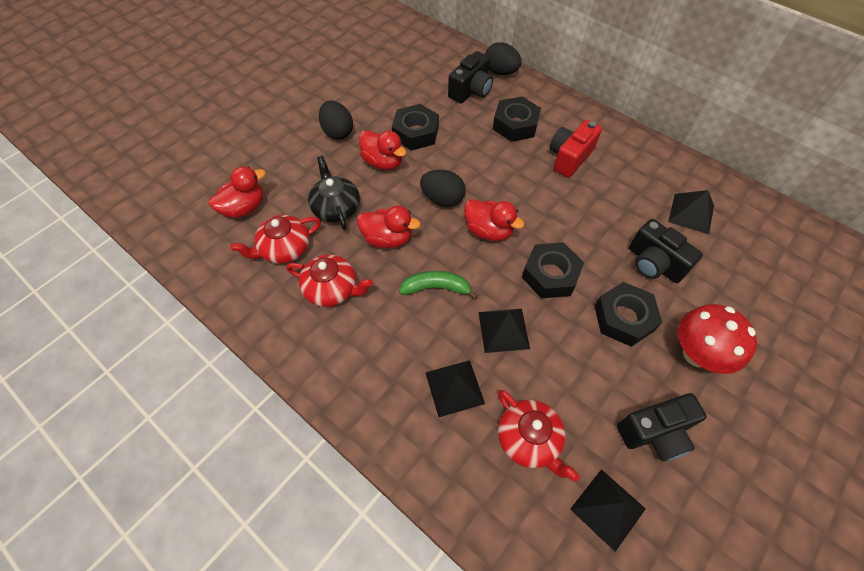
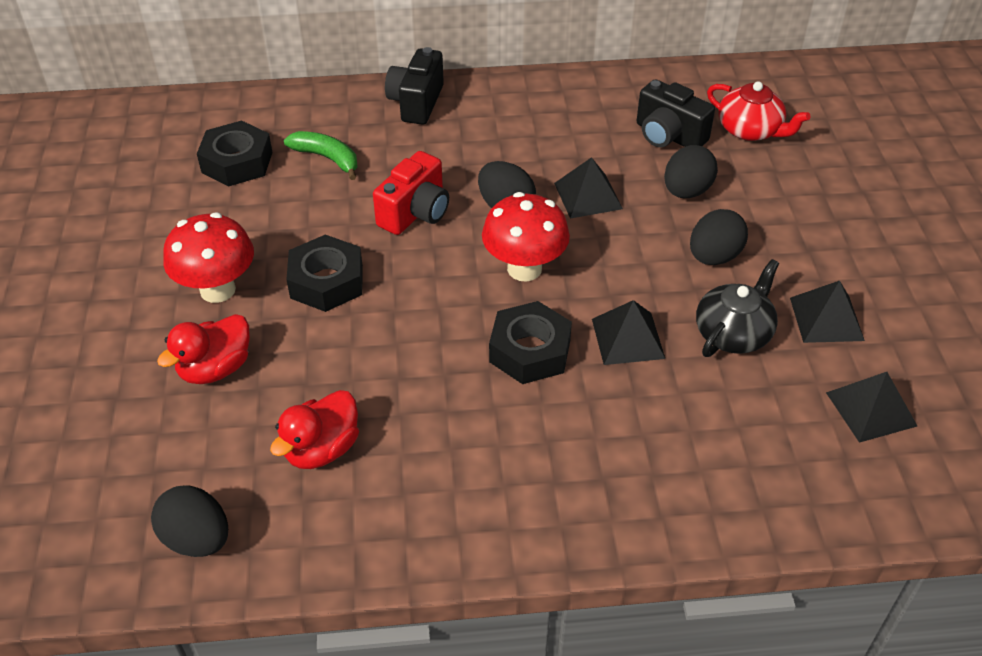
black camera: 3 -> 2
black egg: 3 -> 4
black nut: 4 -> 3
red duck: 4 -> 2
red mushroom: 1 -> 2
red teapot: 3 -> 1

